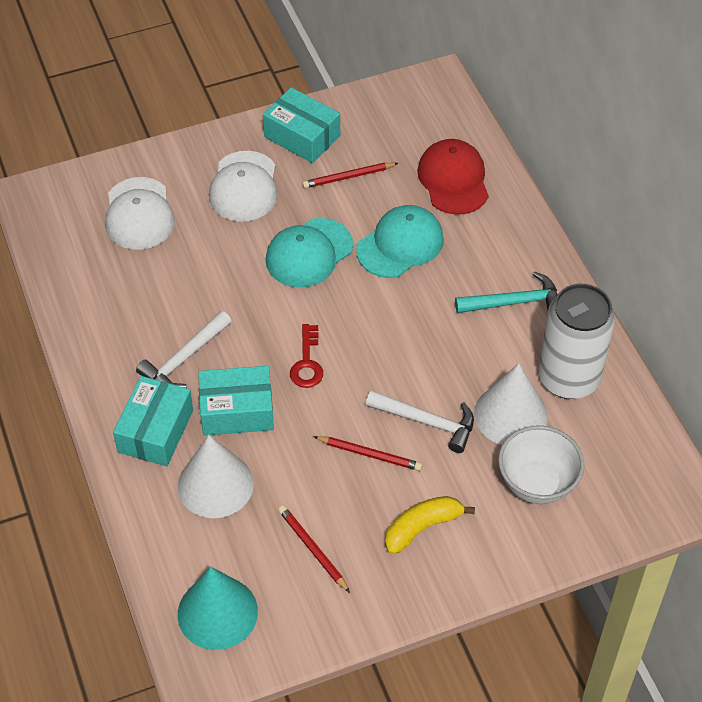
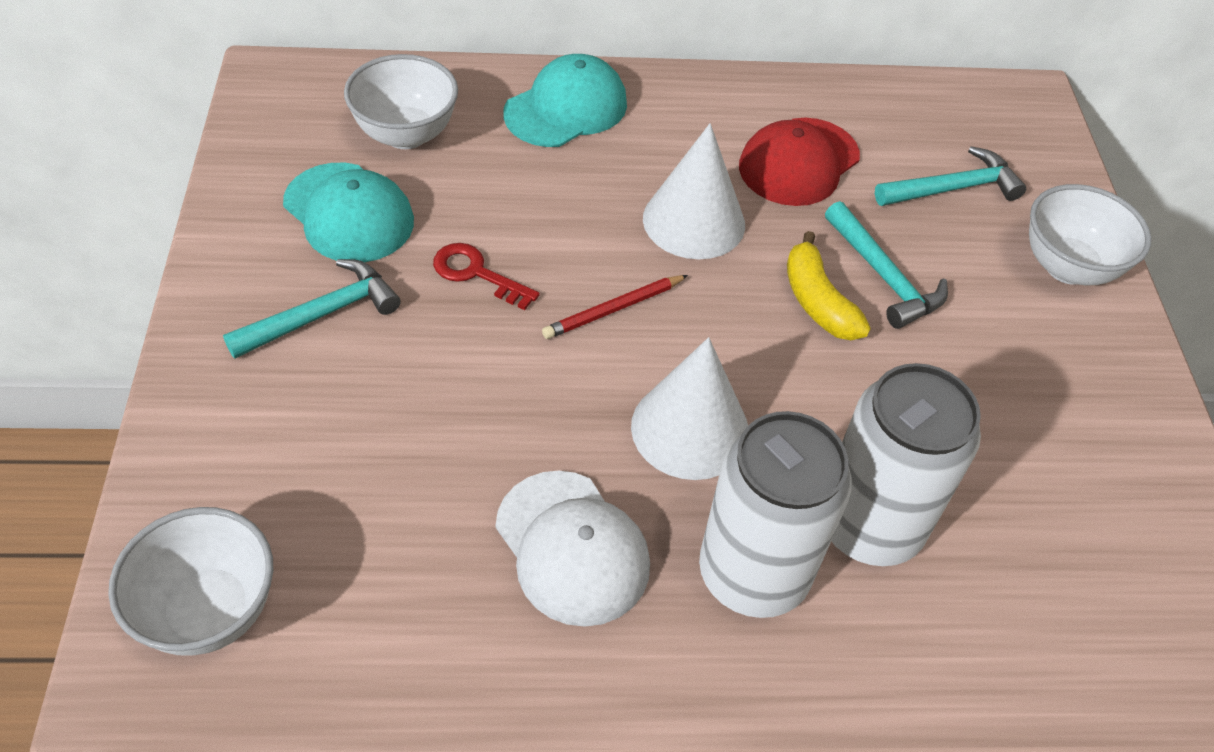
red pencil: 3 -> 1
turquoise box: 3 -> 0
turquoise cone: 1 -> 0
turquoise hammer: 1 -> 3
white bowl: 1 -> 3
white can: 1 -> 2
white cap: 2 -> 1
white hammer: 2 -> 0

